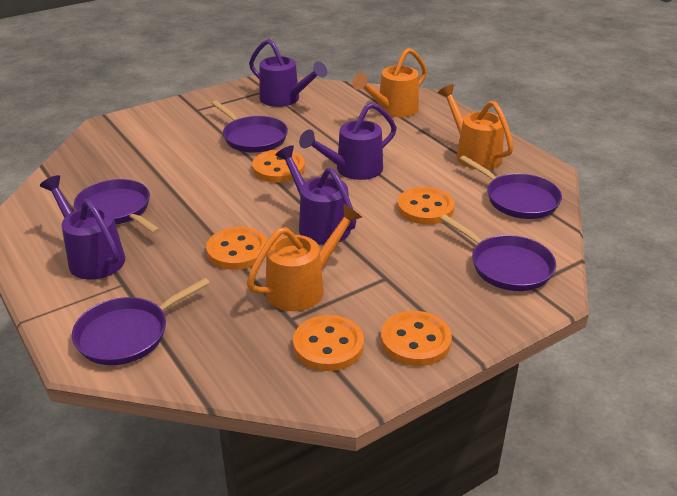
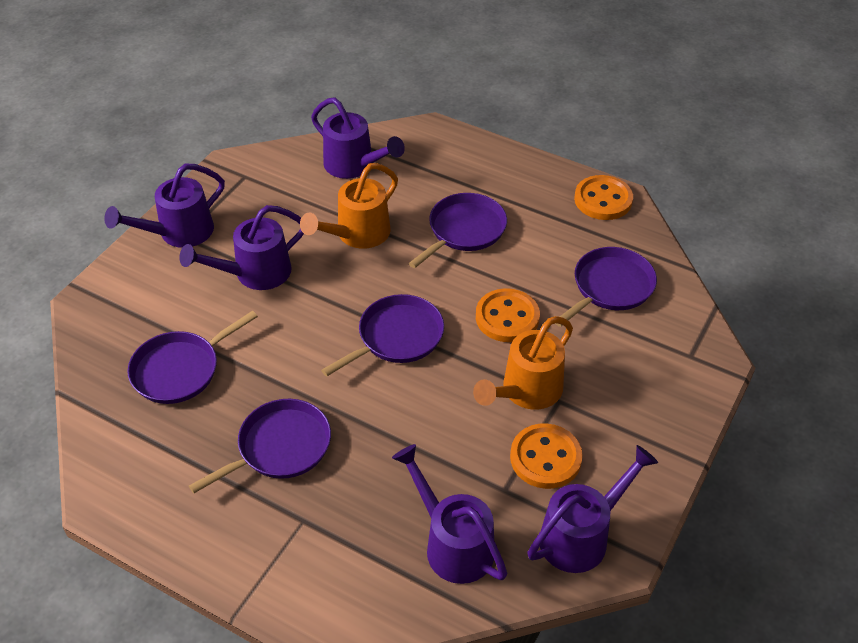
orange button: 5 -> 3
orange watering can: 3 -> 2
purple watering can: 4 -> 5

